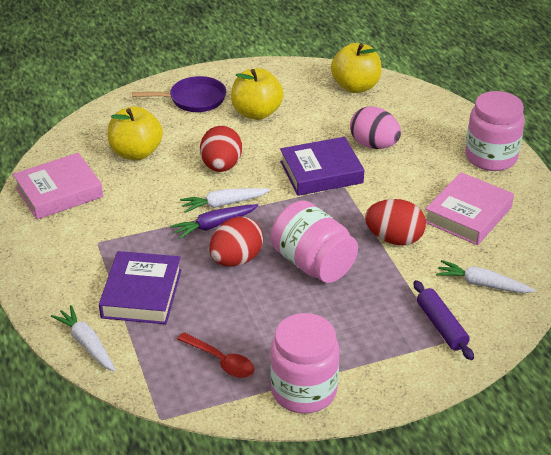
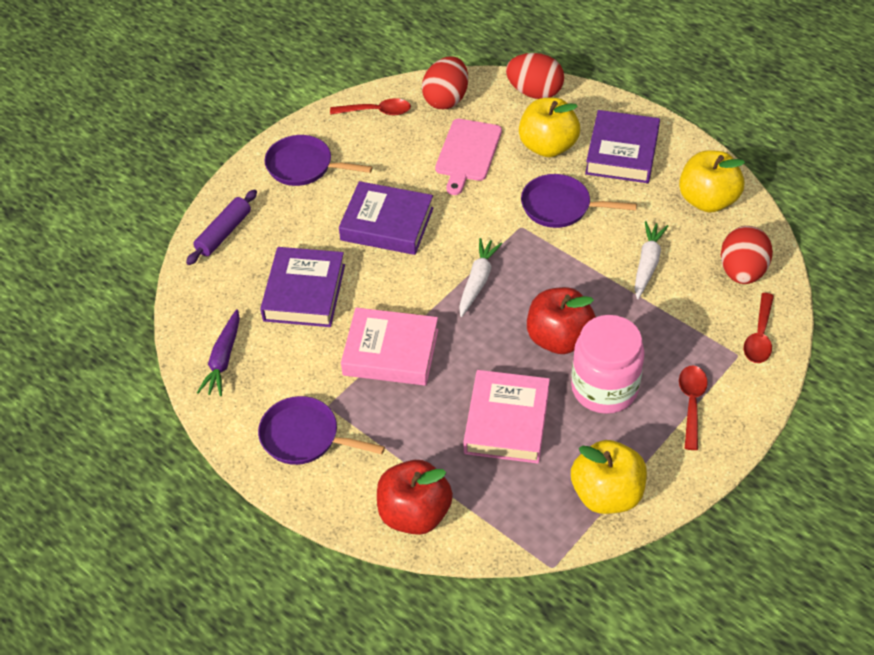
pink cutting board: 0 -> 1
pink egg: 1 -> 0
pink jar: 3 -> 1
purple book: 2 -> 3
purple pan: 1 -> 3
red apple: 0 -> 2
red spoon: 1 -> 3
white carrot: 3 -> 2

